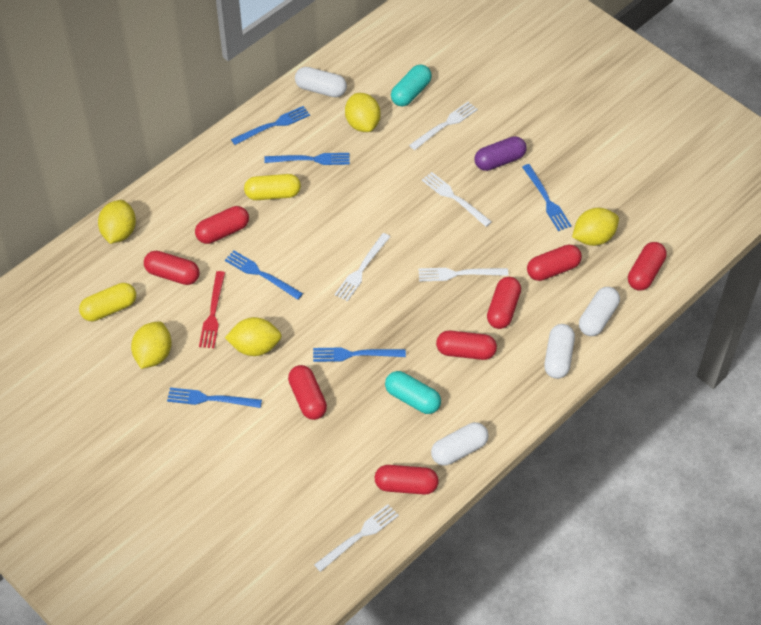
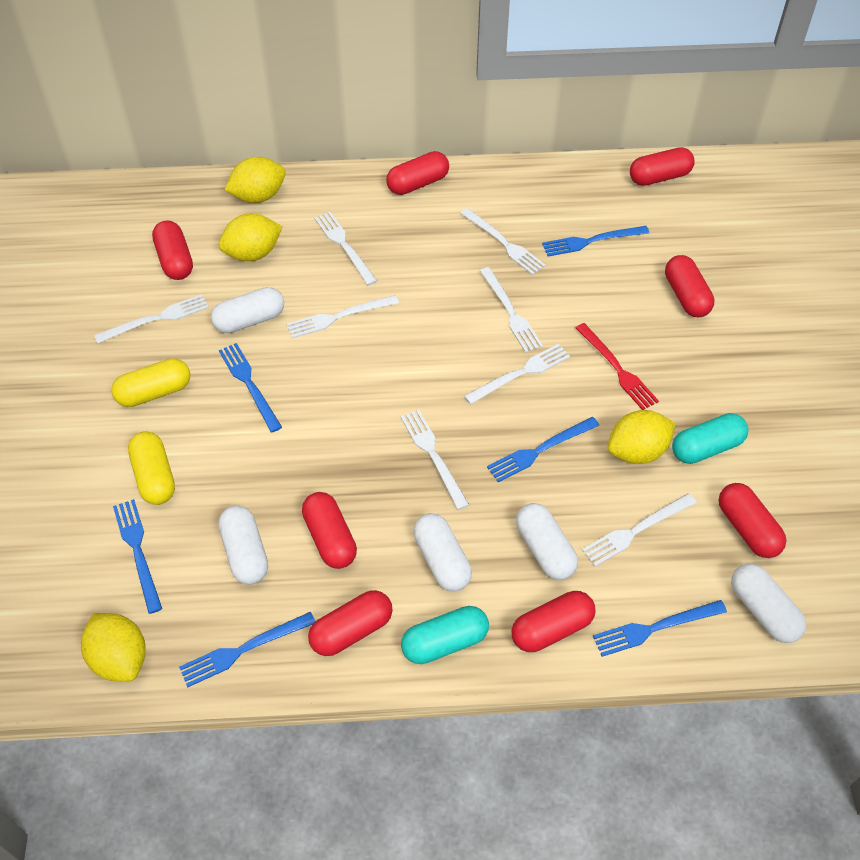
purple capsule: 1 -> 0
white capsule: 4 -> 5
white fork: 5 -> 8
yellow lemon: 5 -> 4

